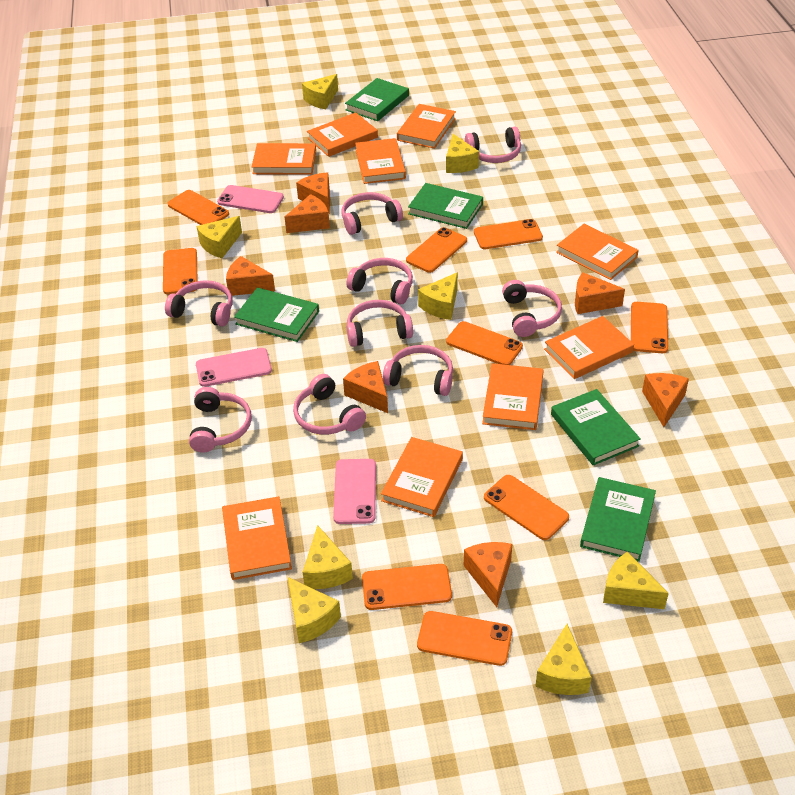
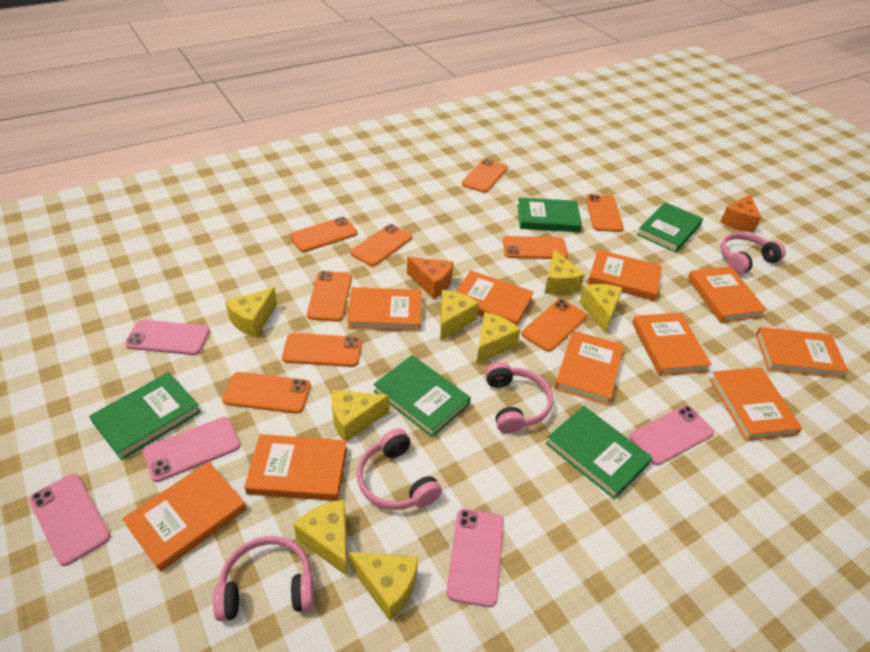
orange book: 9 -> 10
orange cheese: 7 -> 2
pink headphones: 9 -> 4
pink phone: 3 -> 5

